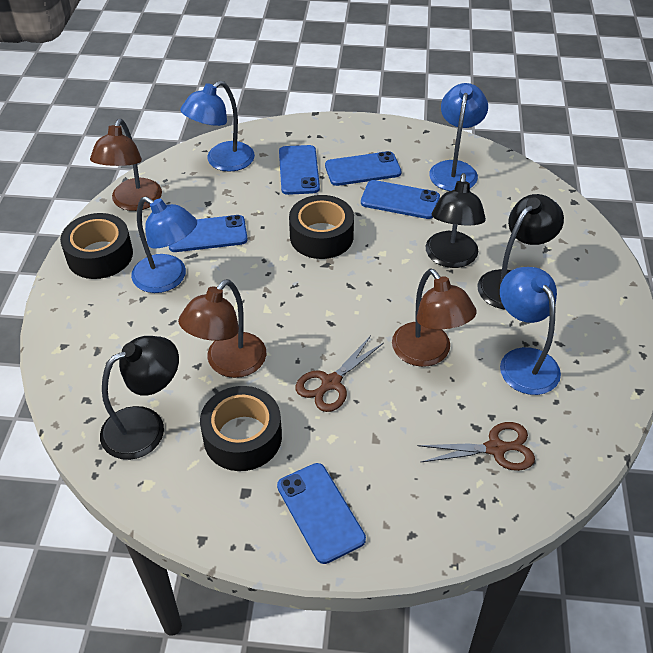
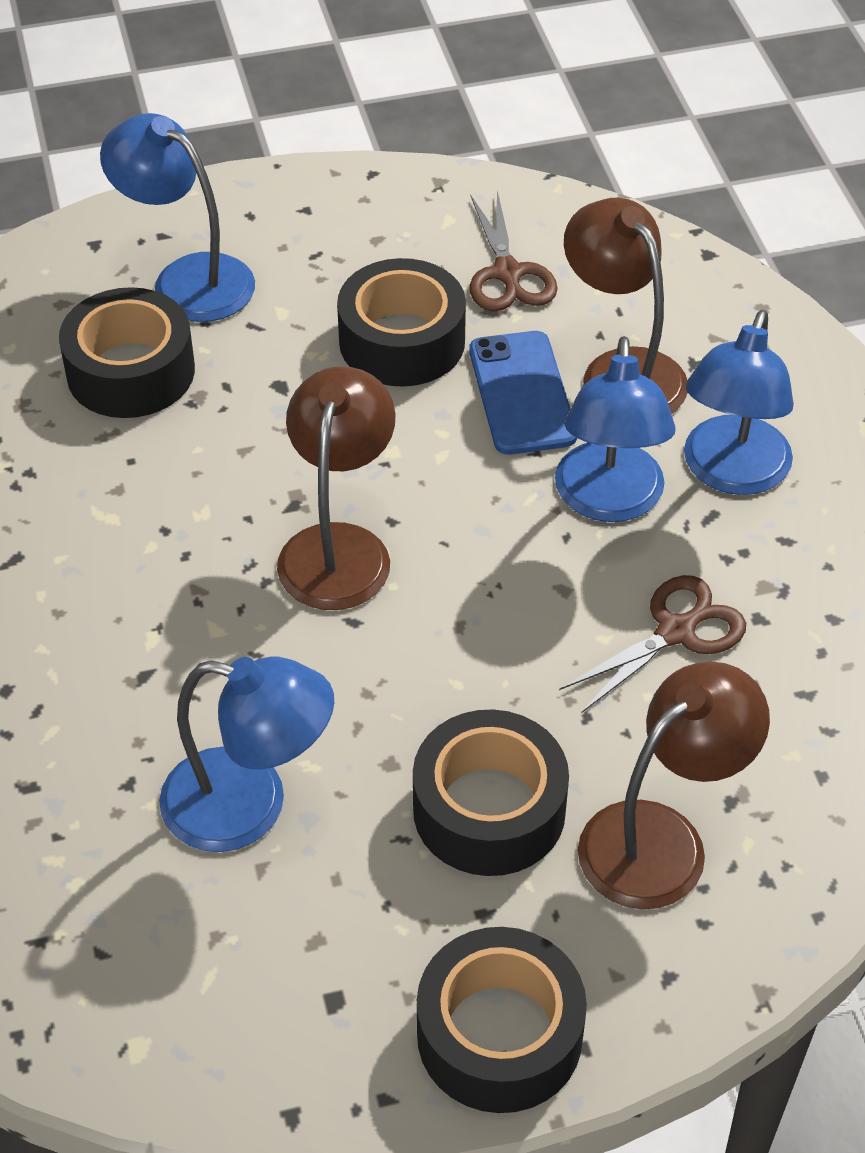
black lamp: 3 -> 0
black tape: 3 -> 4
blue phone: 5 -> 1

